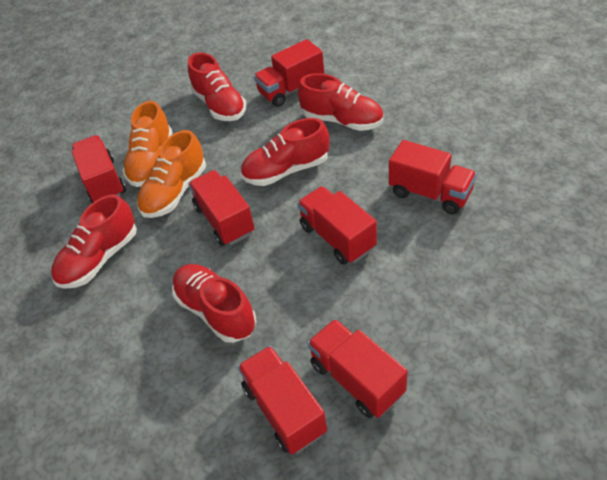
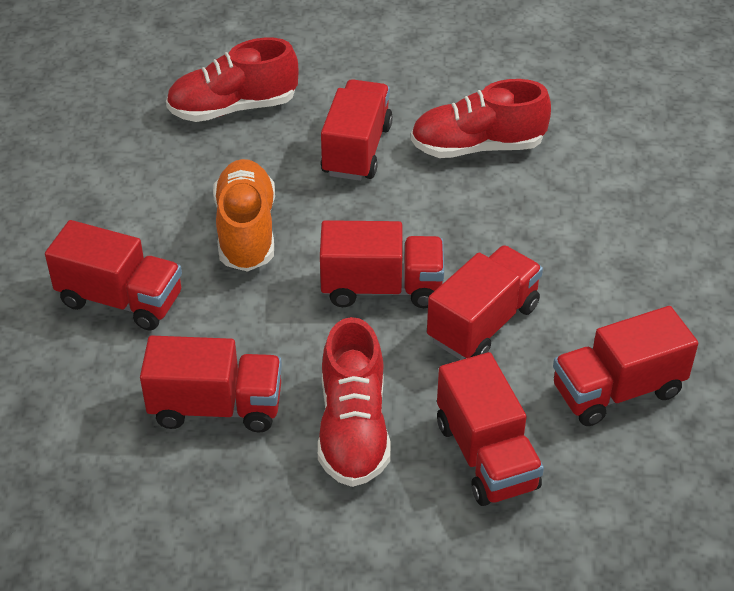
orange shoe: 2 -> 1
red shoe: 5 -> 3

